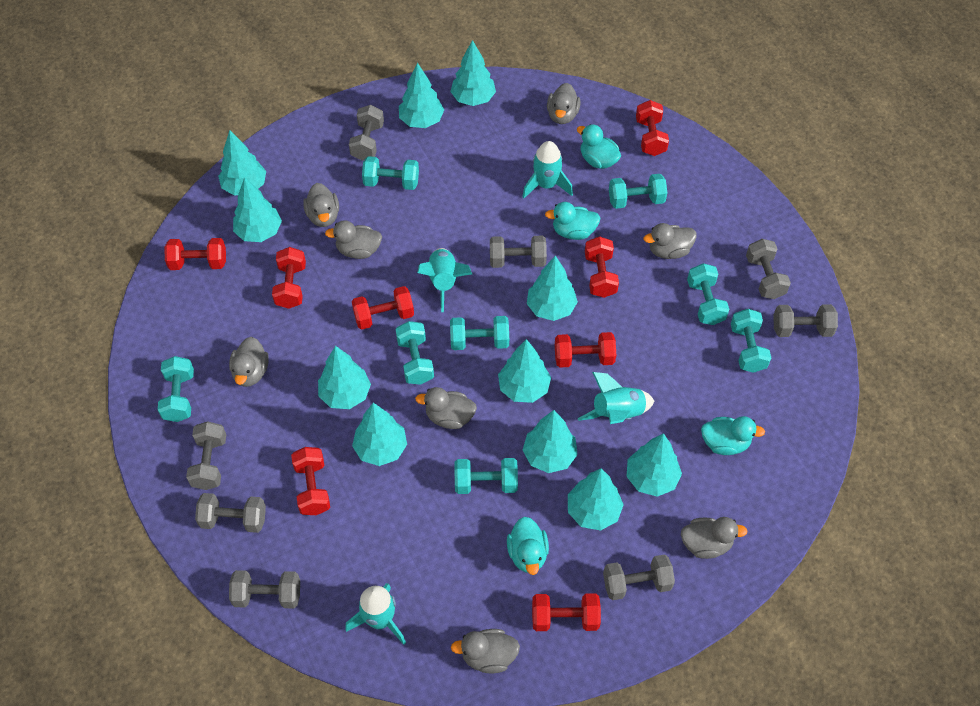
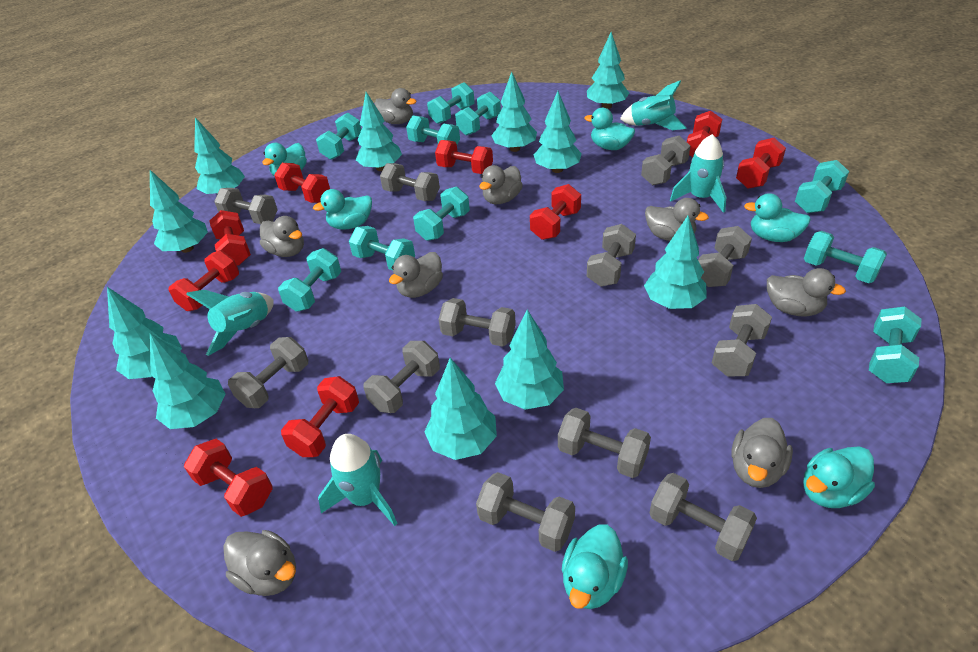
grey dumbbell: 8 -> 12
red dumbbell: 8 -> 9
turquoise duck: 4 -> 6
turquoise dumbbell: 8 -> 10

